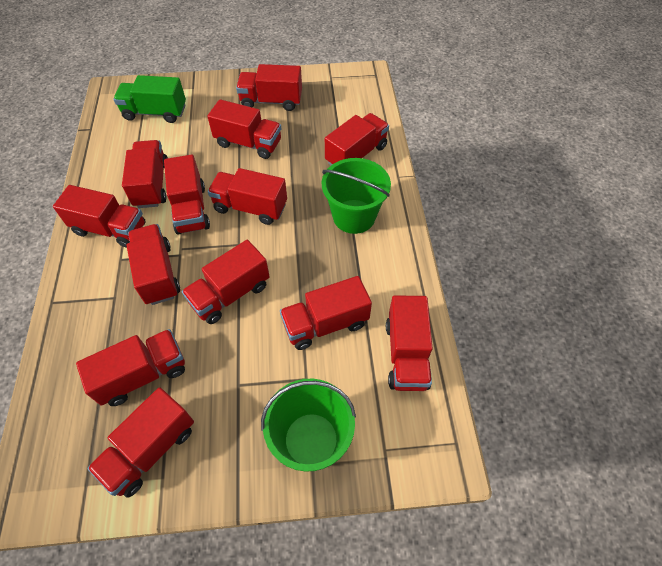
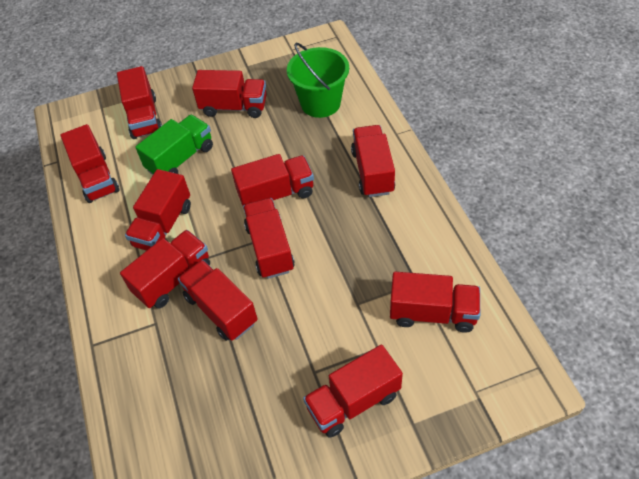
green bucket: 2 -> 1
red truck: 13 -> 11

